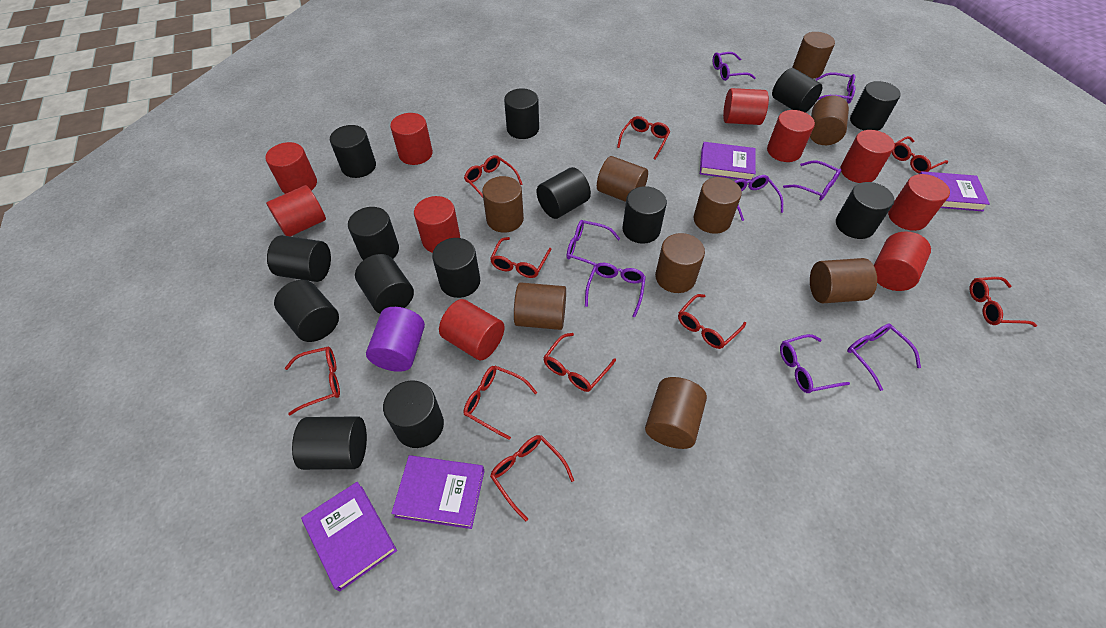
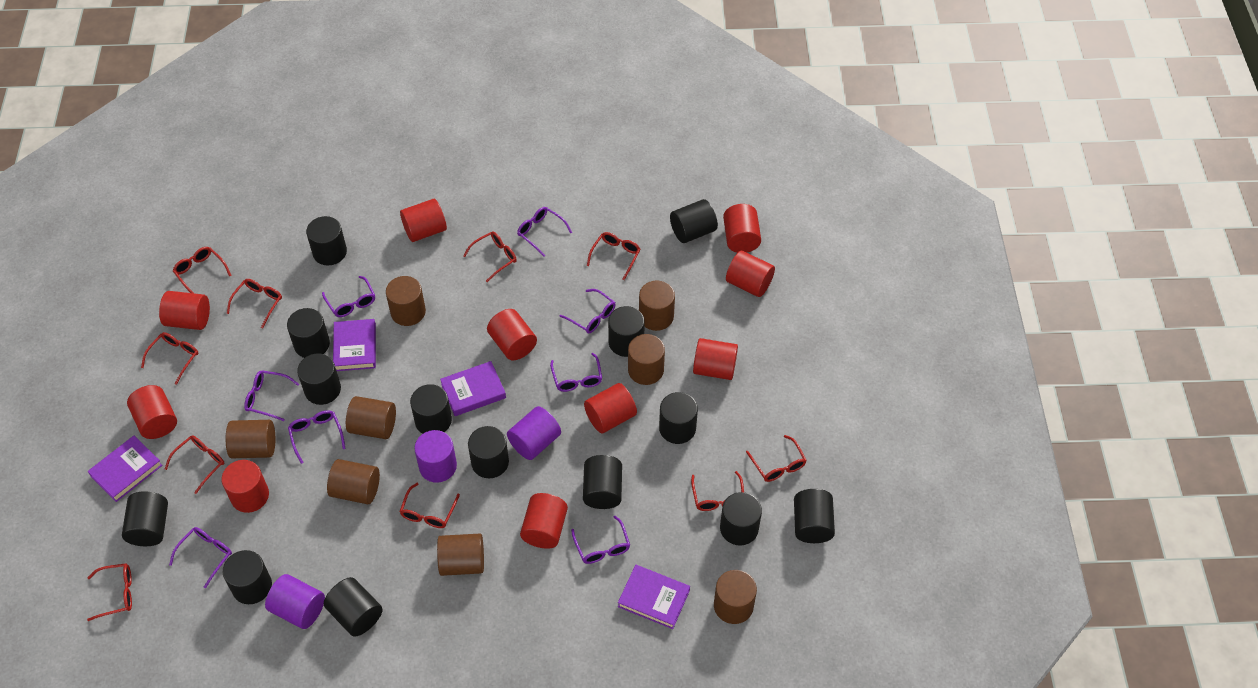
brown cylinder: 9 -> 8
purple cylinder: 1 -> 3

